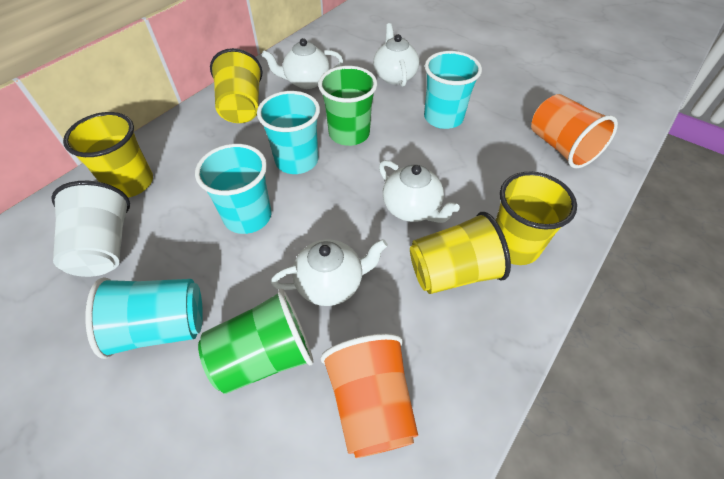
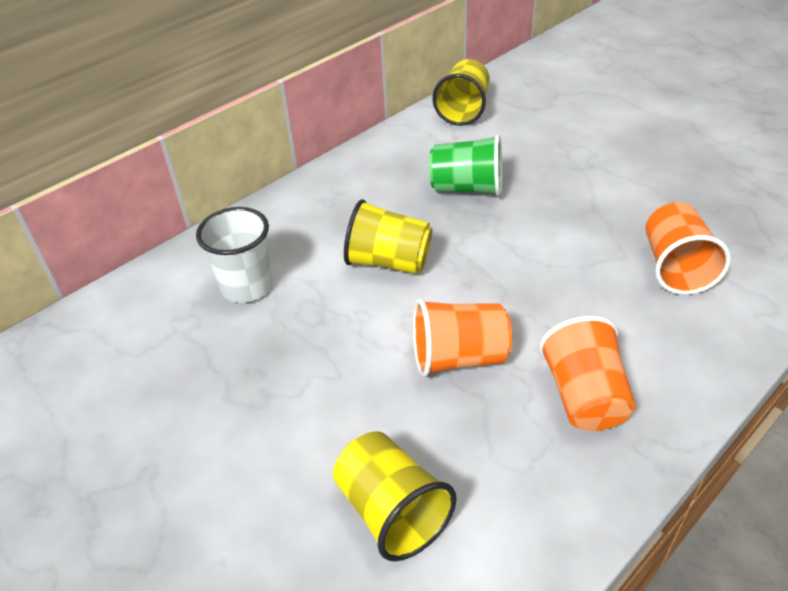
green cup: 2 -> 1
orange cup: 2 -> 3
turquoise cup: 4 -> 0
white teapot: 4 -> 0
yellow cup: 4 -> 3

